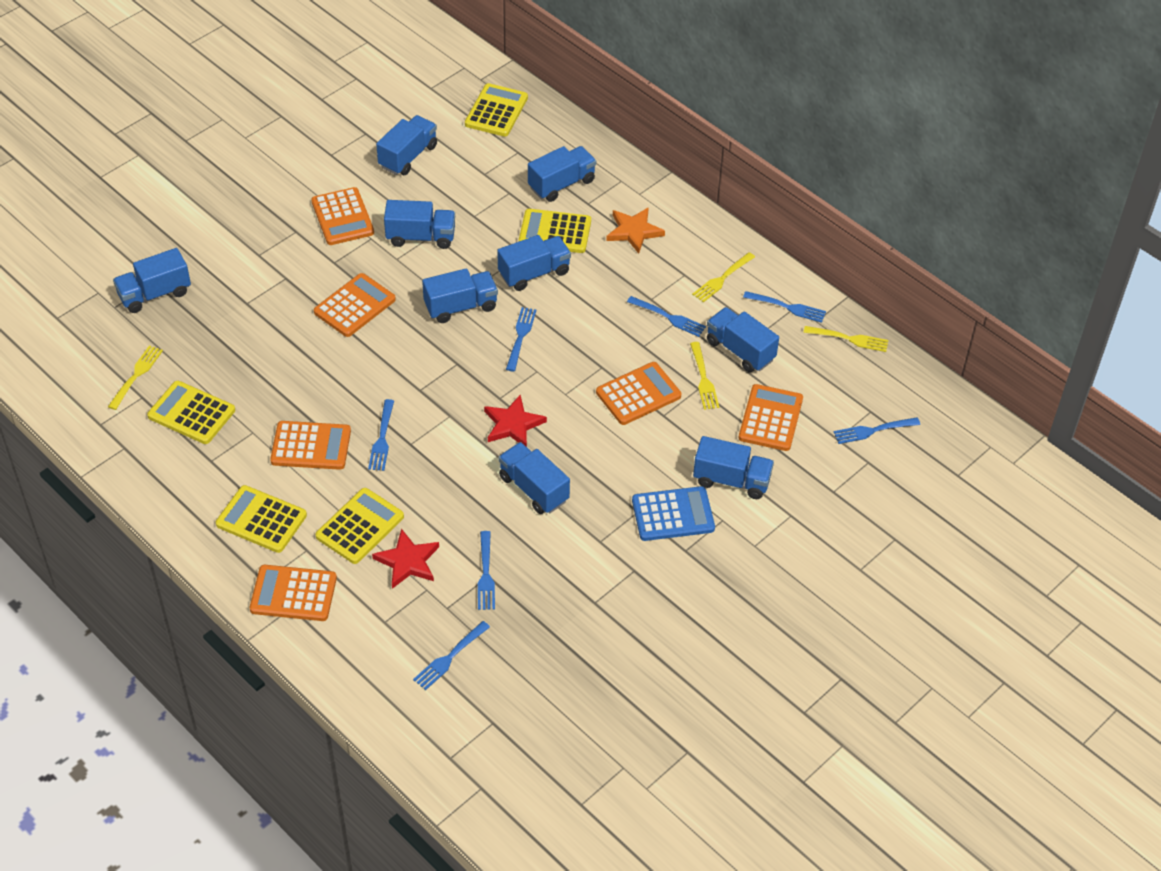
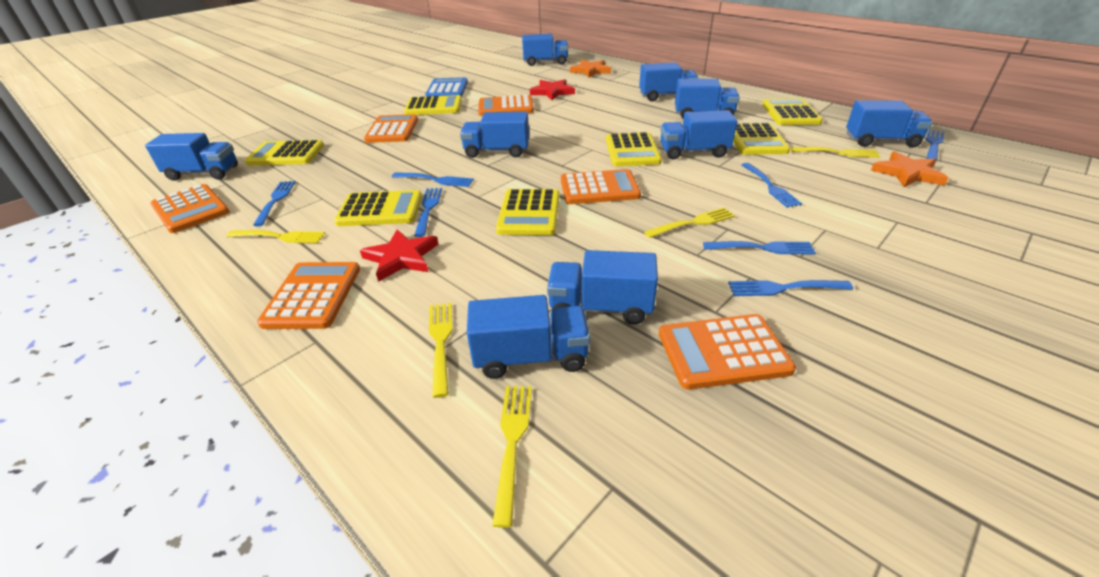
orange star: 1 -> 2
yellow calculator: 5 -> 7
yellow fork: 4 -> 5

